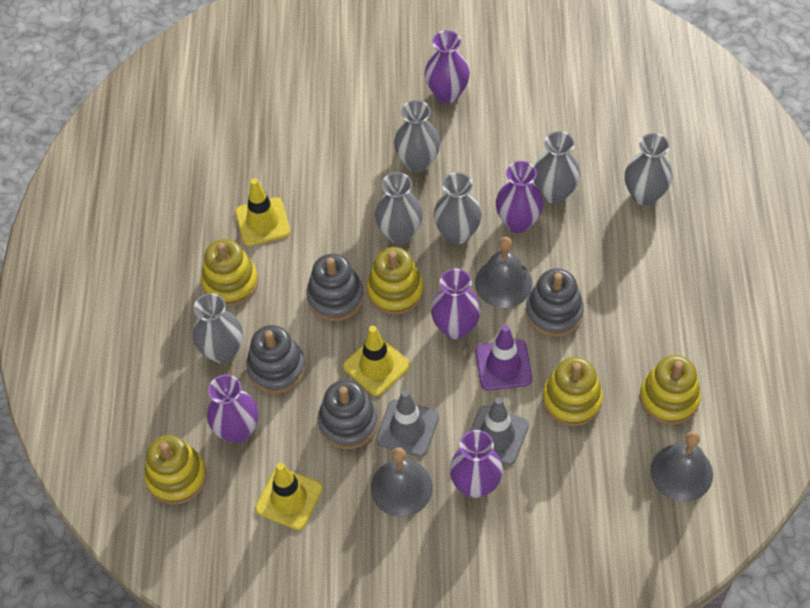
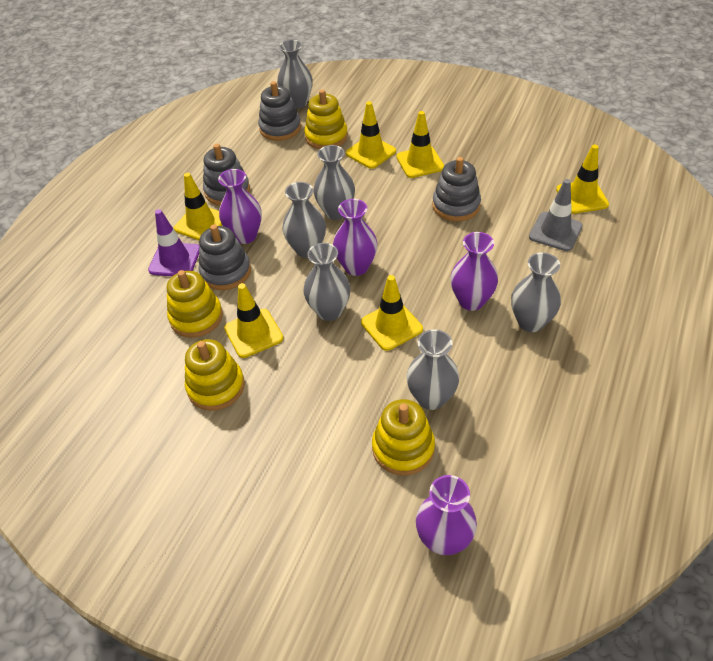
grey bell: 3 -> 0
grey traffic cone: 2 -> 1
purple vase: 5 -> 4
yellow stacking toy: 5 -> 4
yellow traffic cone: 3 -> 6

